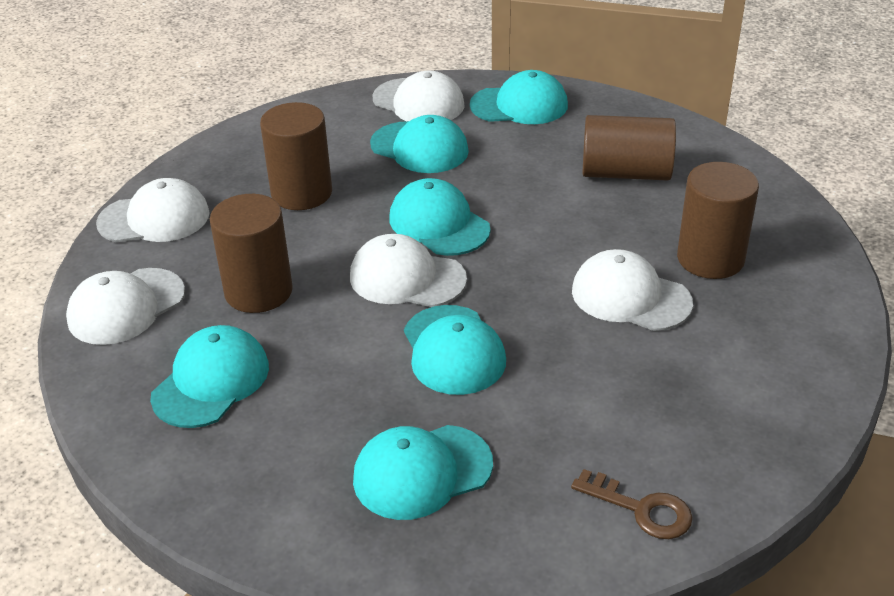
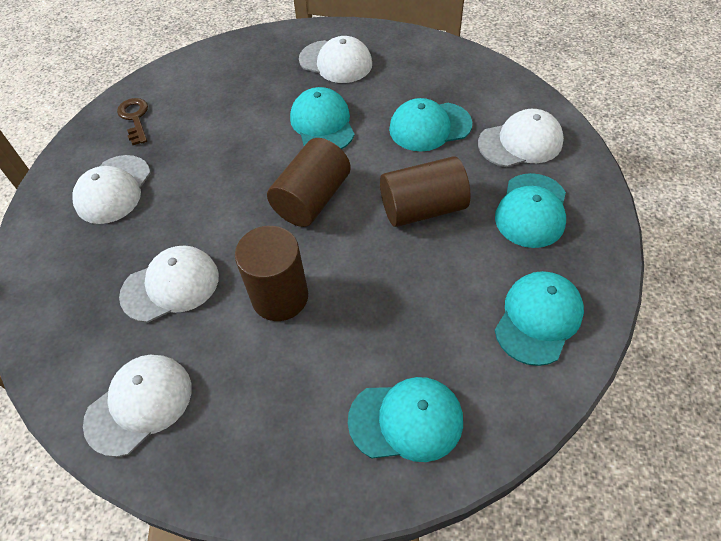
brown cylinder: 4 -> 3
turquoise cap: 6 -> 5

